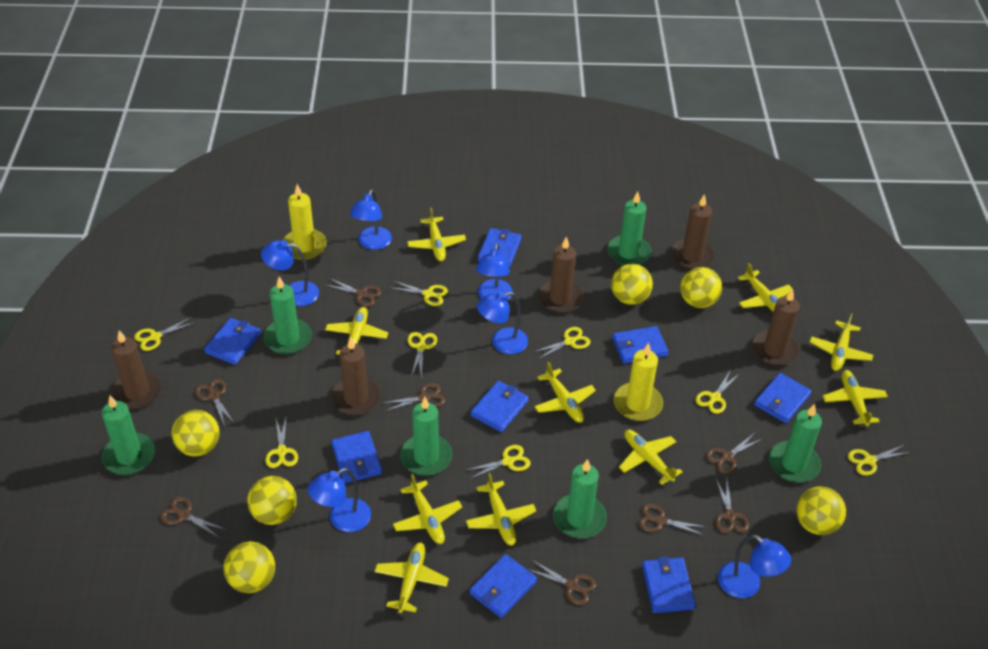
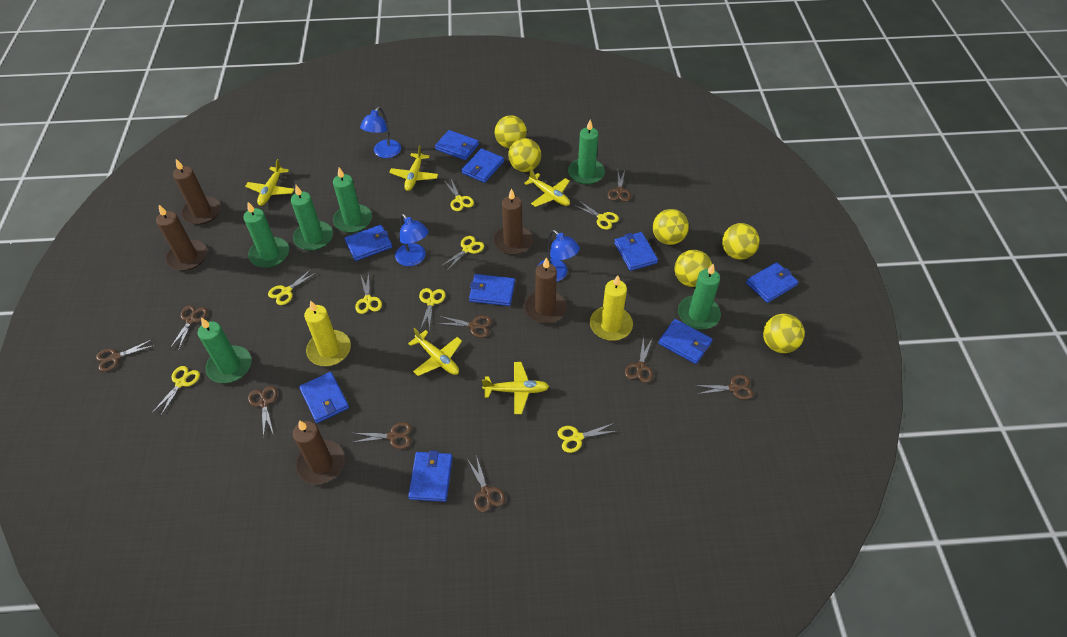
blue lamp: 6 -> 3
blue wallet: 8 -> 9
brown scissors: 8 -> 9
yellow plane: 10 -> 5

